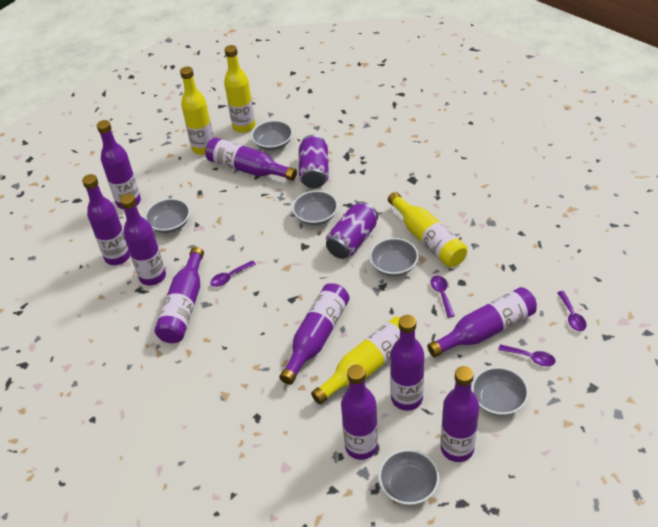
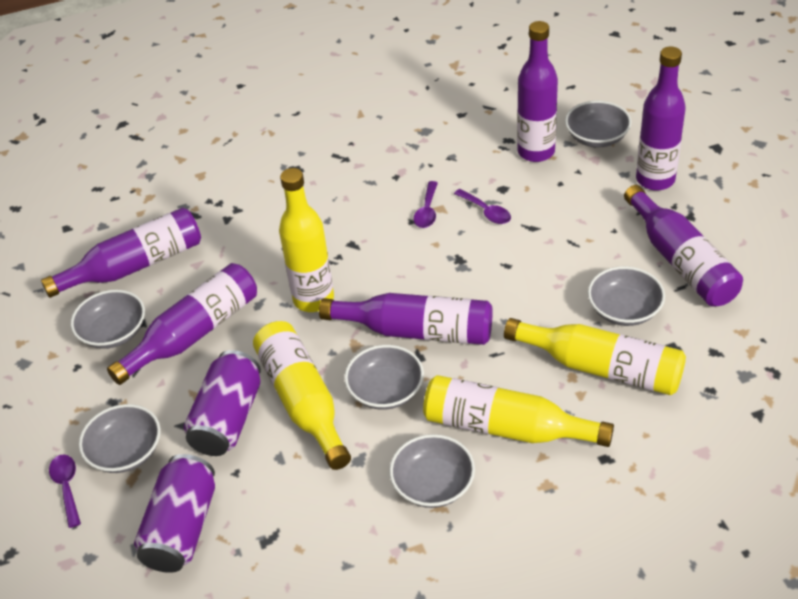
purple bottle: 10 -> 6
purple spoon: 4 -> 3

